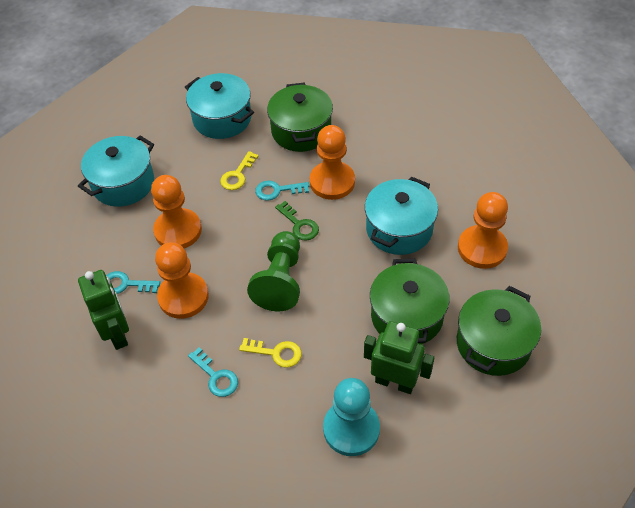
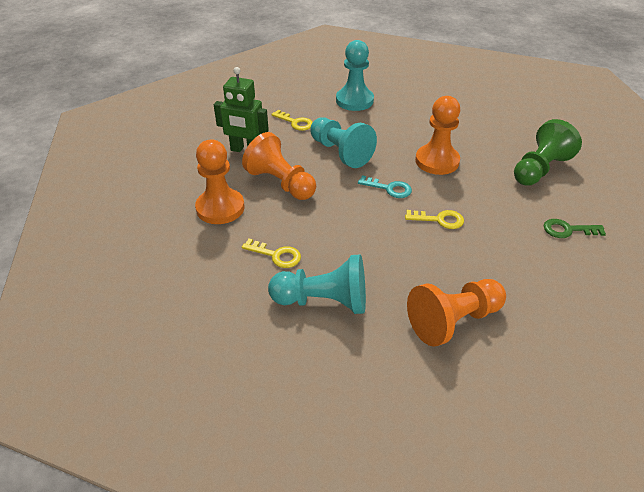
green pot: 3 -> 0
green robot: 2 -> 1
turquoise key: 3 -> 1
turquoise pawn: 1 -> 3
turquoise pot: 3 -> 0
yellow key: 2 -> 3

